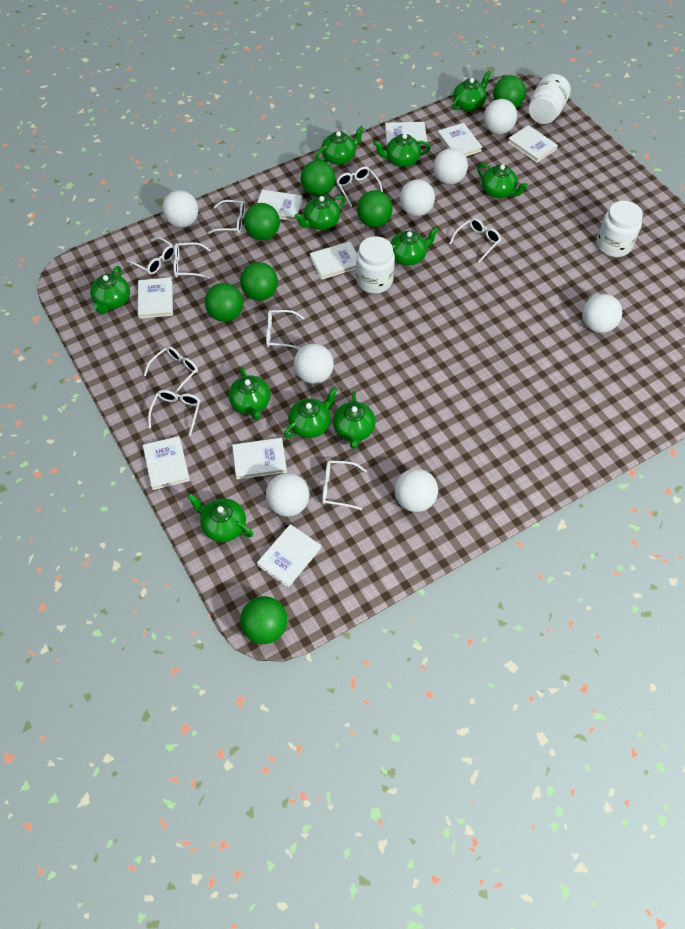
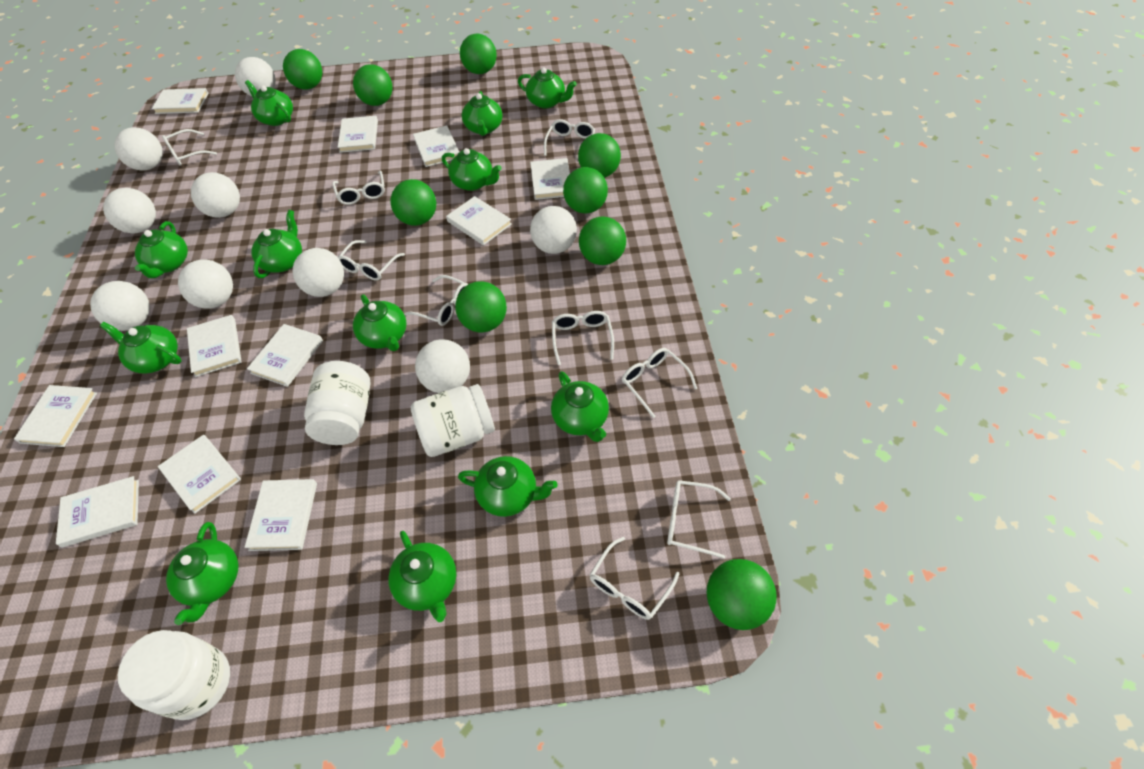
green ball: 7 -> 9
green teapot: 11 -> 12
white ball: 8 -> 9
white book: 9 -> 11

